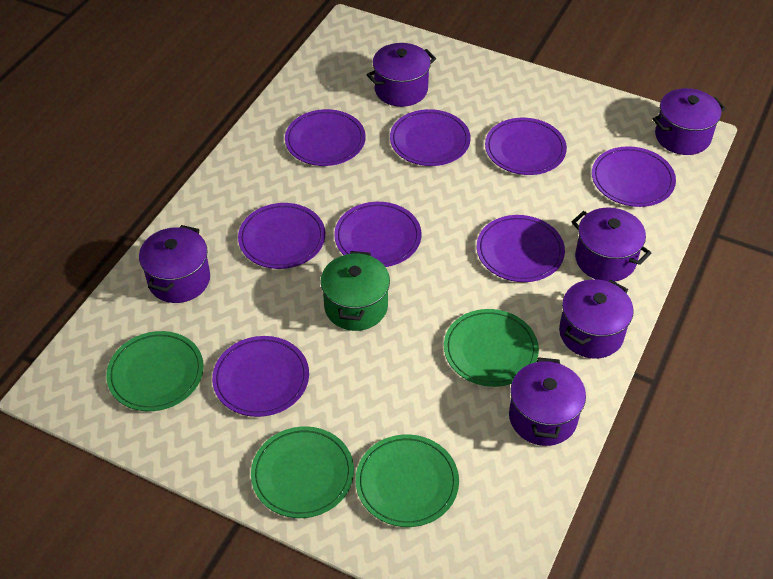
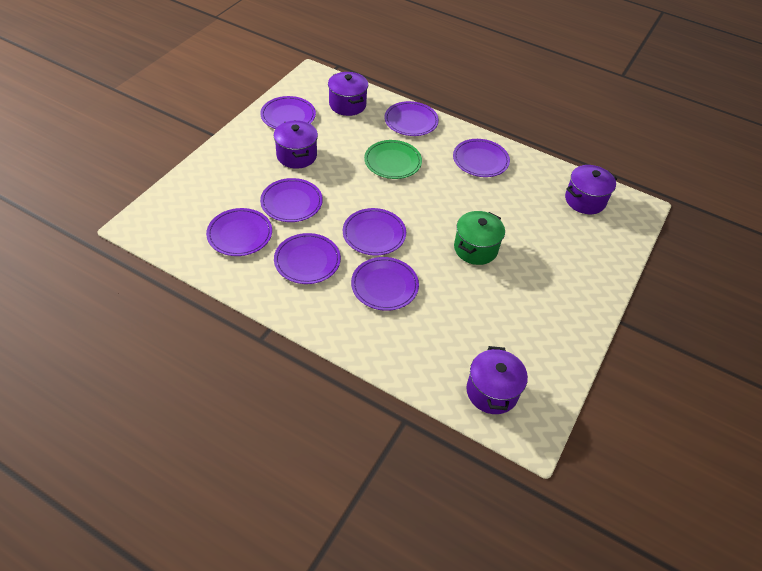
green plate: 4 -> 1
purple pot: 6 -> 4

